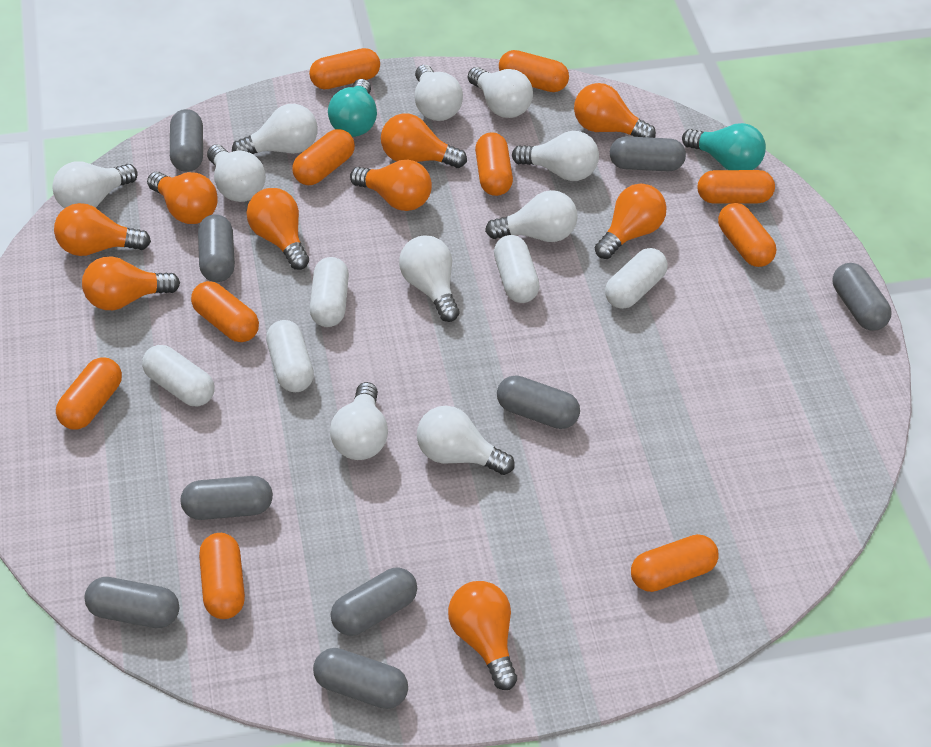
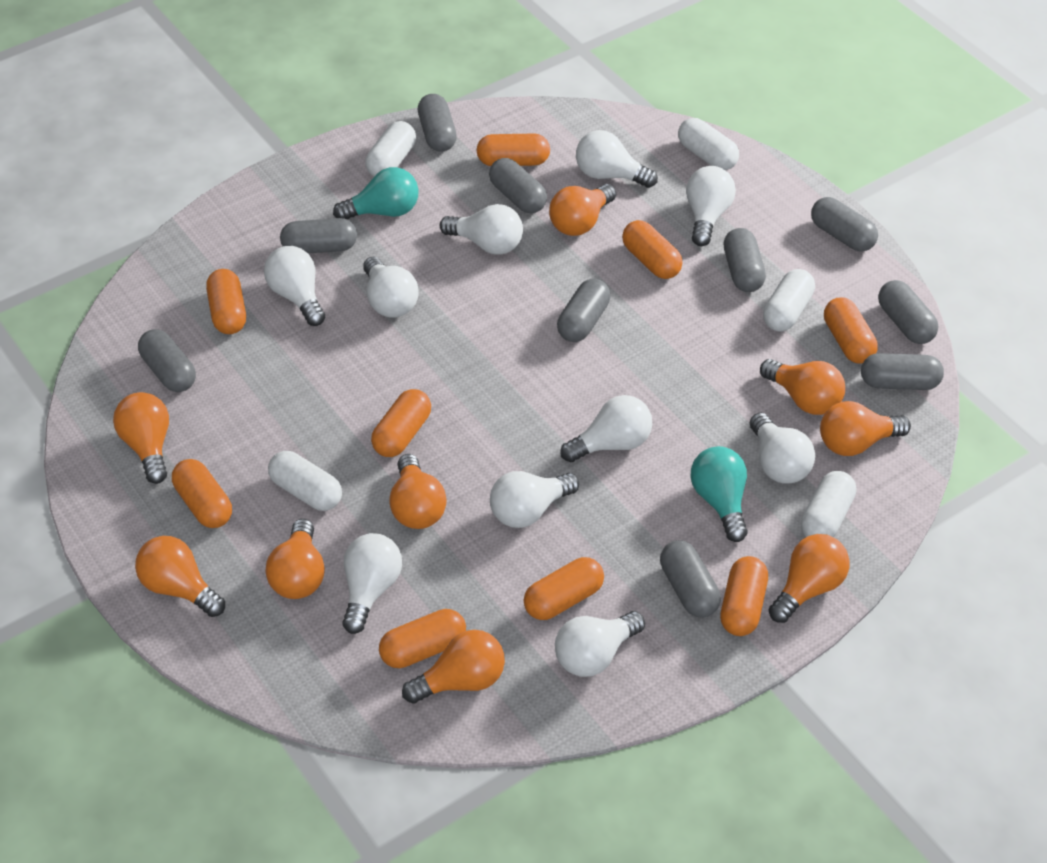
grey capsule: 9 -> 10
orange capsule: 10 -> 9

